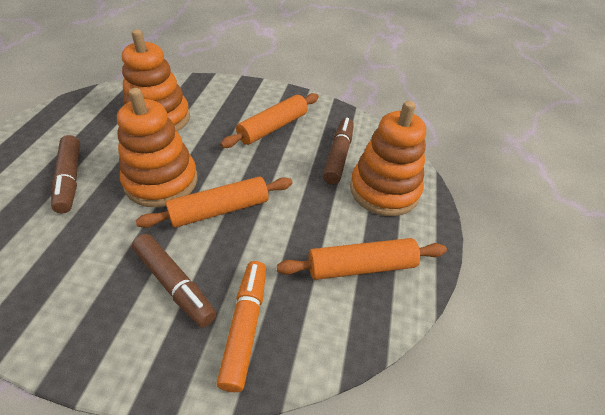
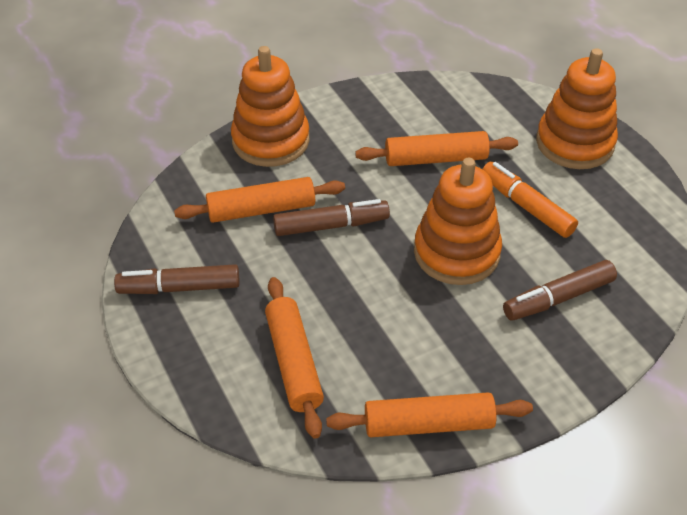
orange rolling pin: 3 -> 4

